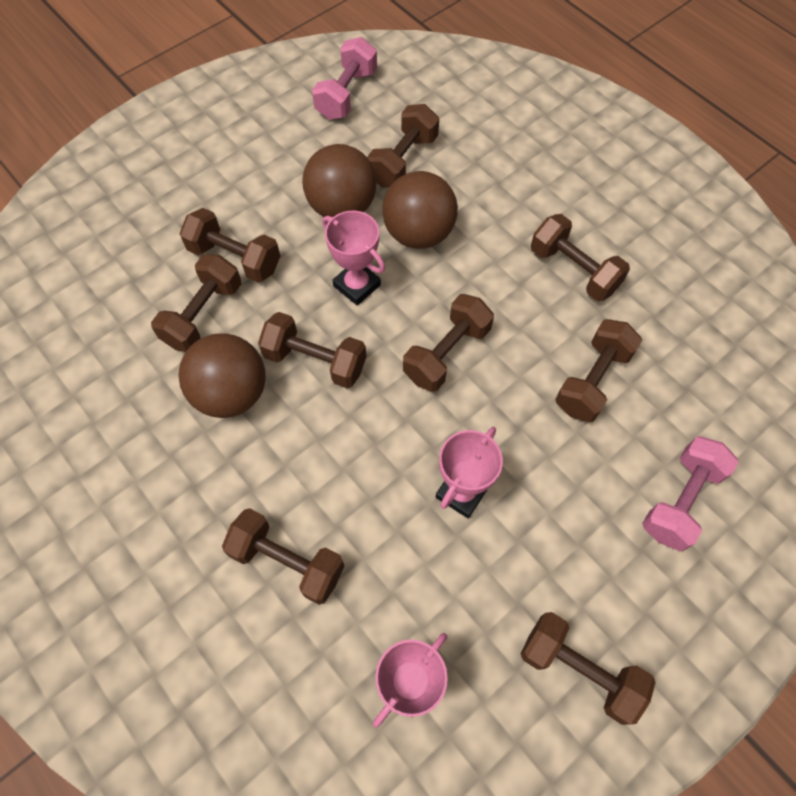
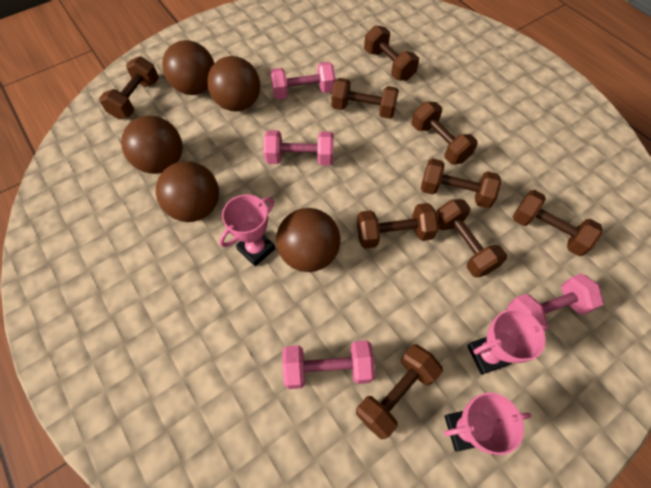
brown ball: 3 -> 5
pink dumbbell: 2 -> 4

